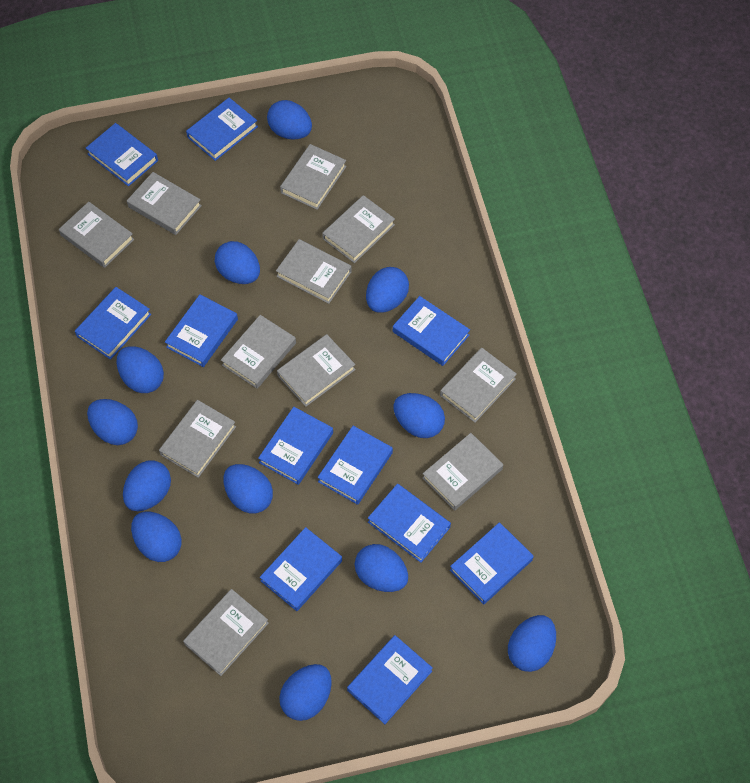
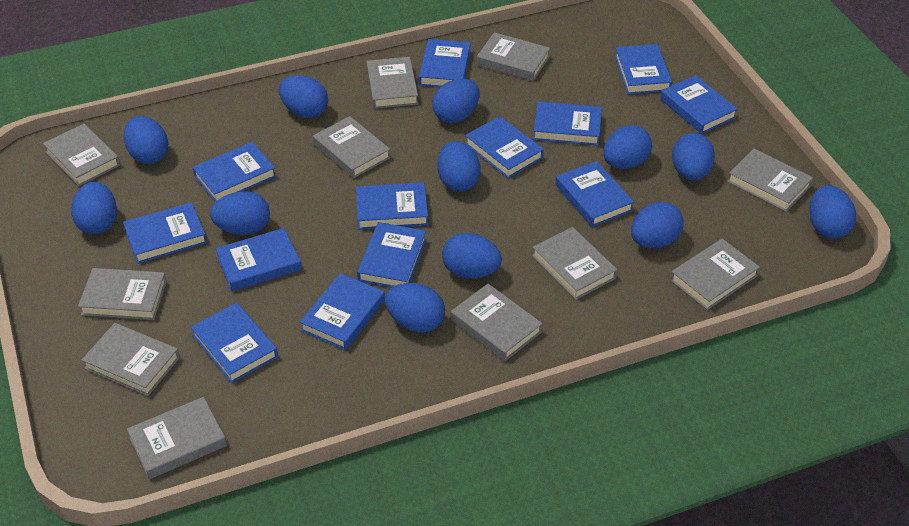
blue book: 11 -> 13

